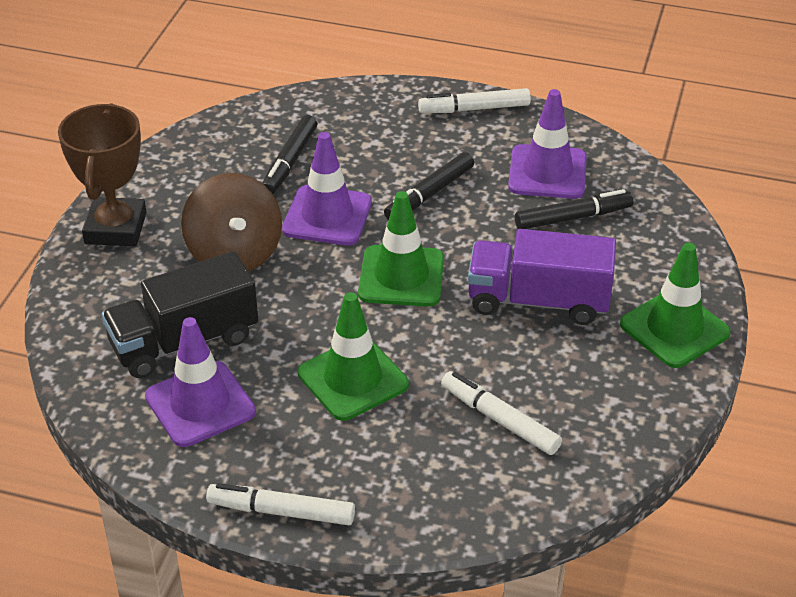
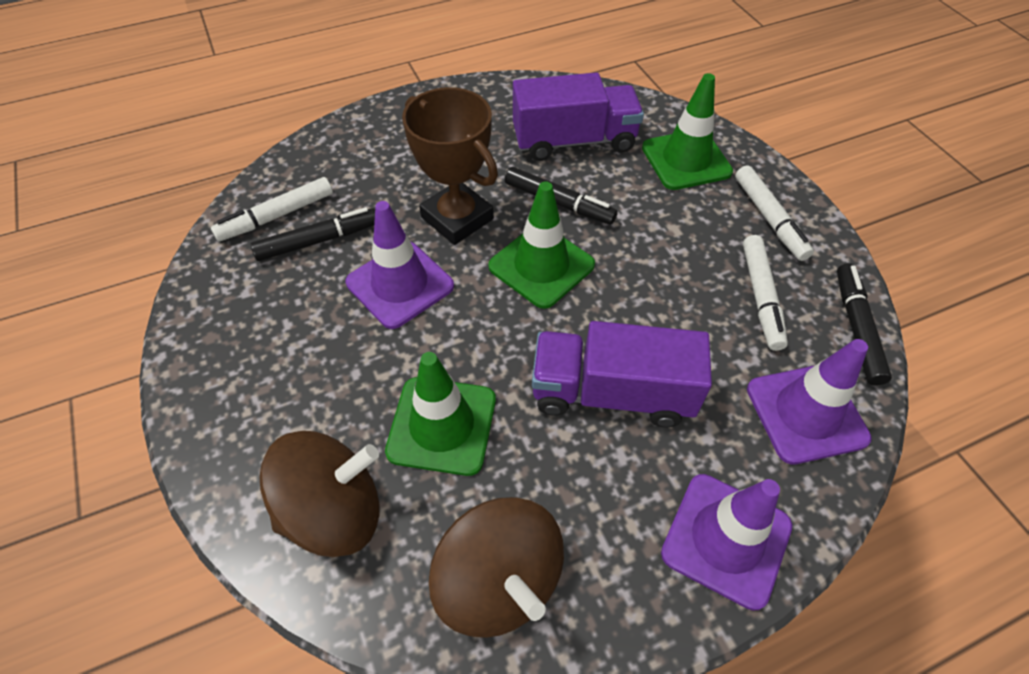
black truck: 1 -> 0
brown spinning top: 1 -> 2
purple truck: 1 -> 2

